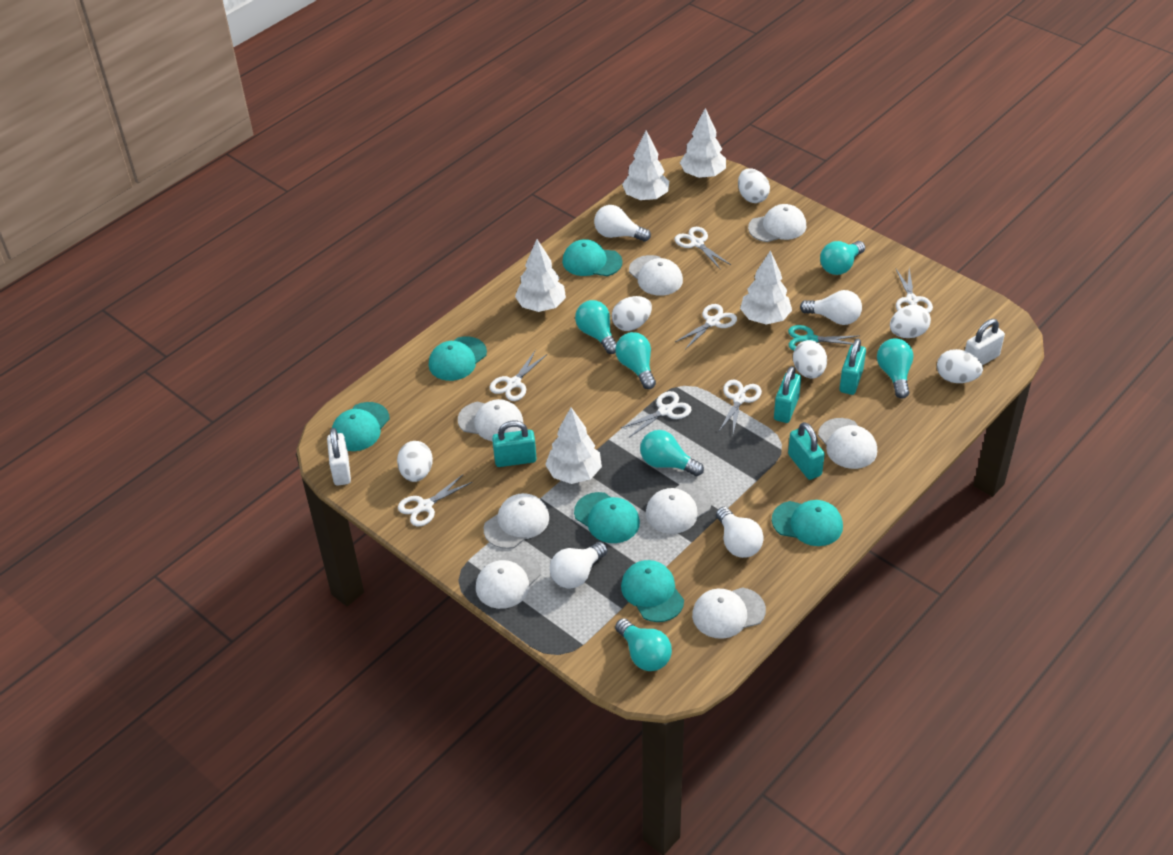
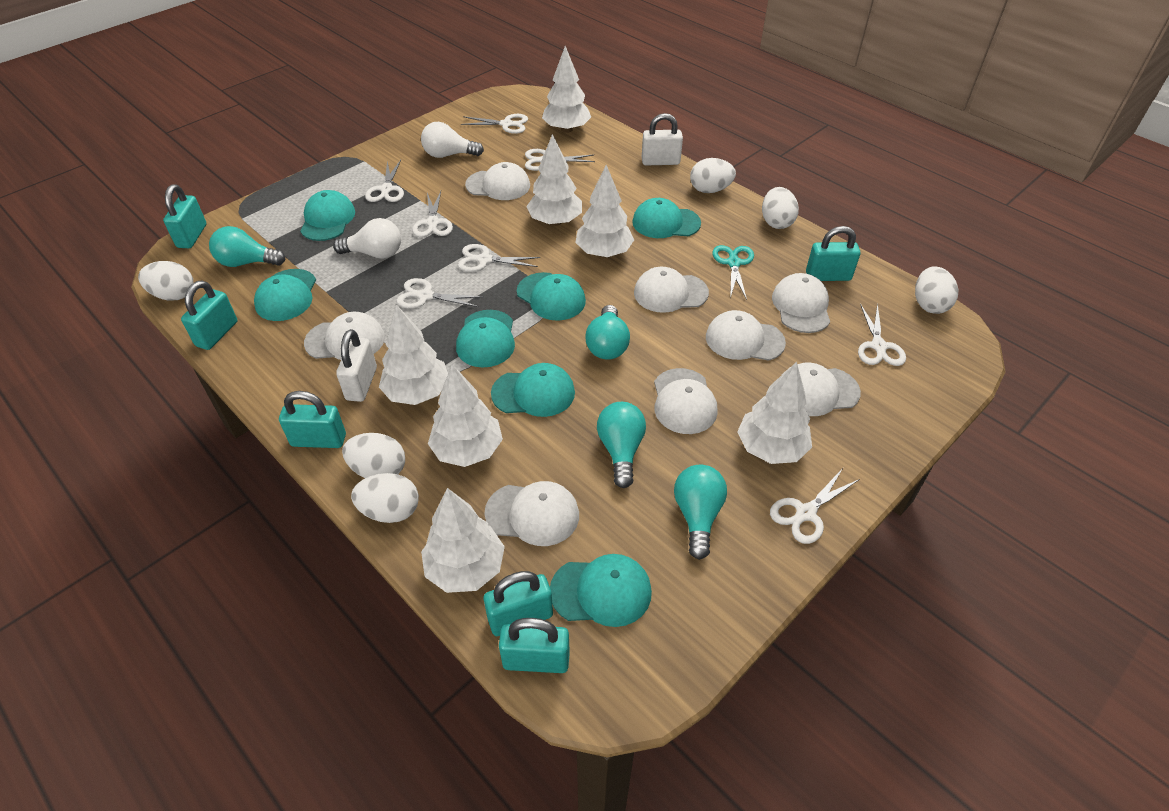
turquoise cap: 6 -> 7
turquoise light bulb: 6 -> 4
turquoise padlock: 4 -> 6
white light bulb: 4 -> 2
white scissors: 7 -> 8
white tree: 5 -> 7

